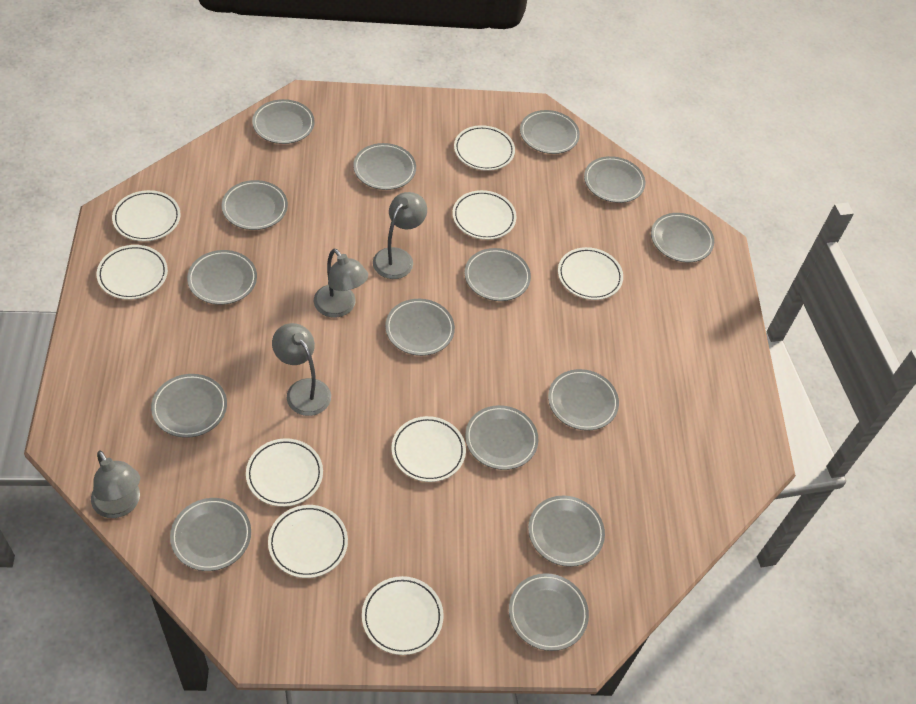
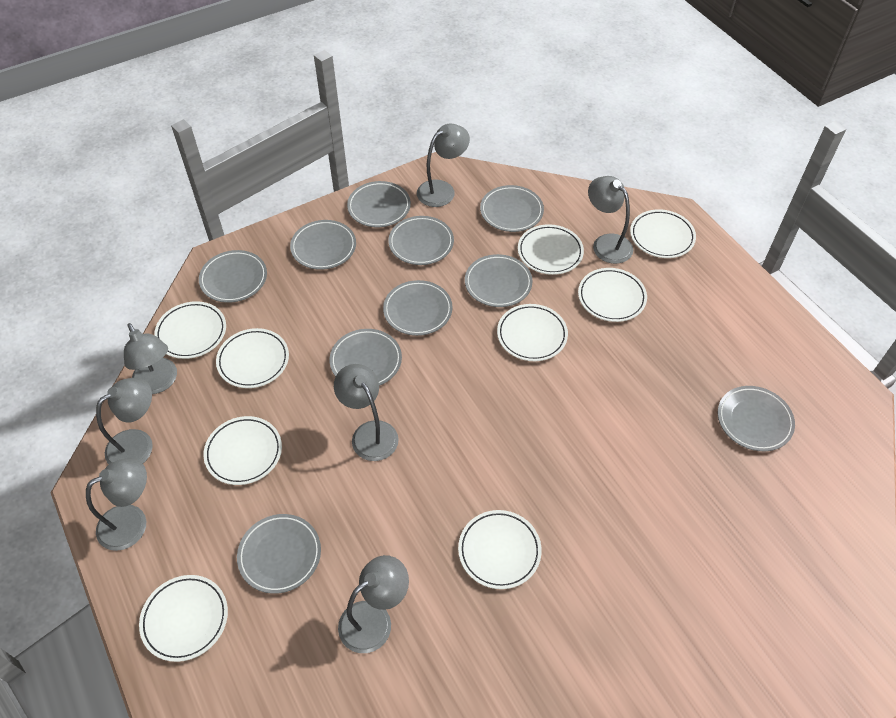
grey lamp: 4 -> 7
grey plate: 15 -> 10

